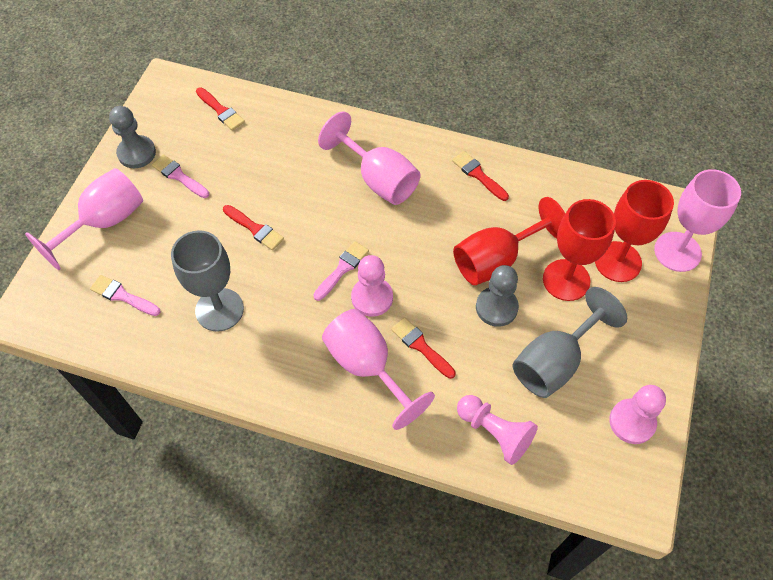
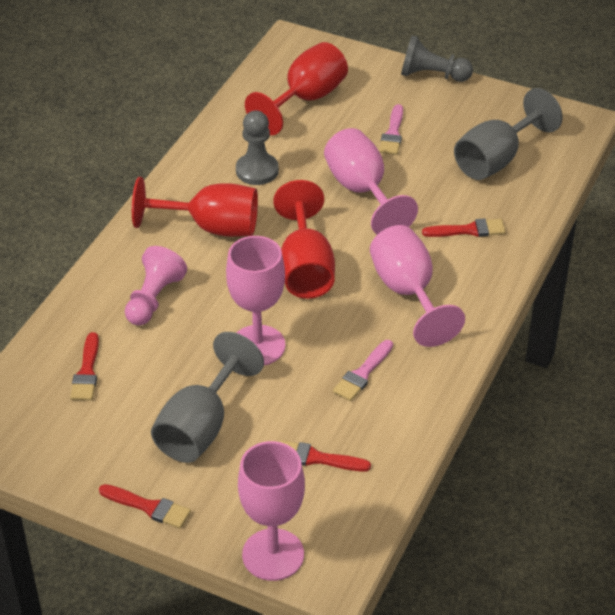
pink brush: 3 -> 2
pink pawn: 3 -> 1

